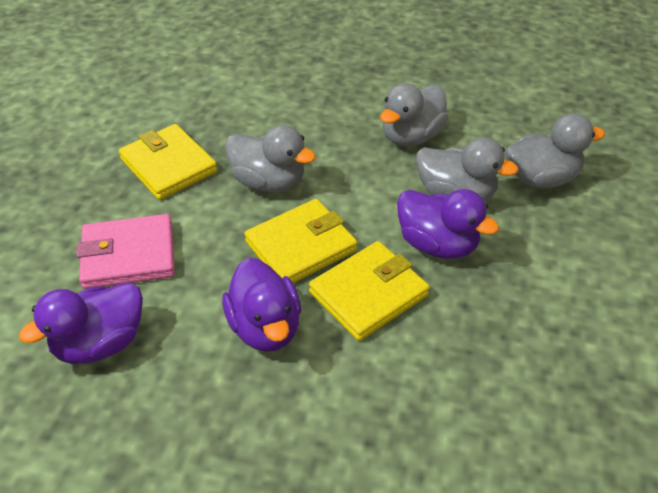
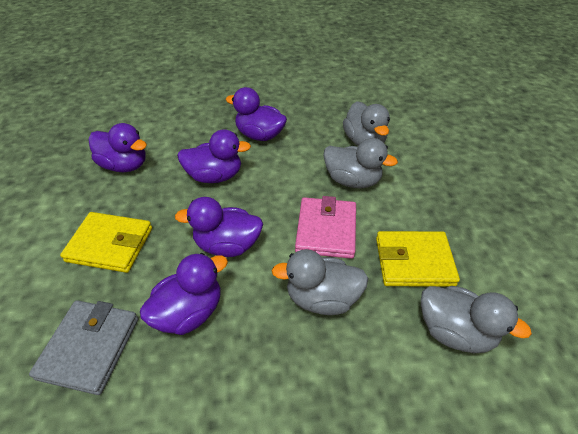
grey wallet: 0 -> 1
purple duck: 3 -> 5
yellow wallet: 3 -> 2

